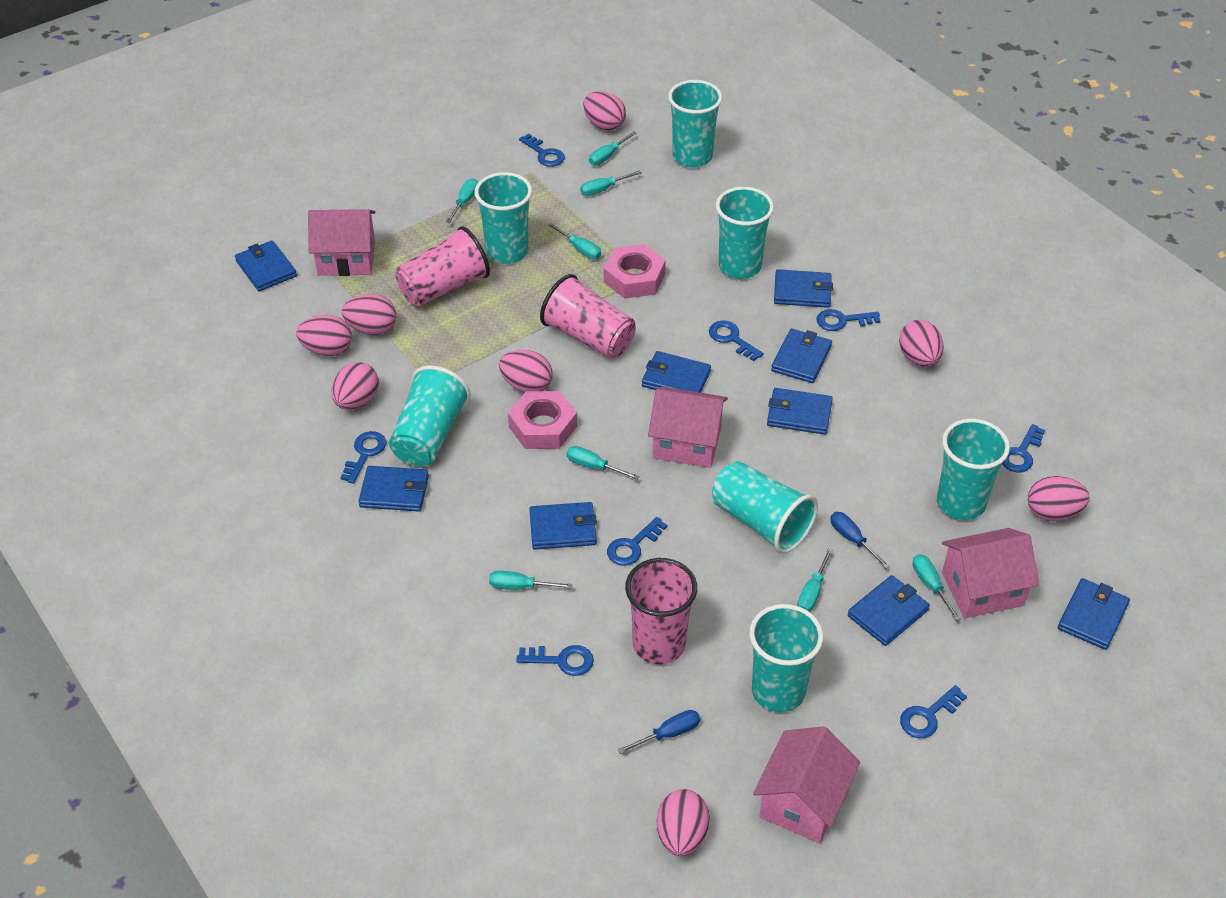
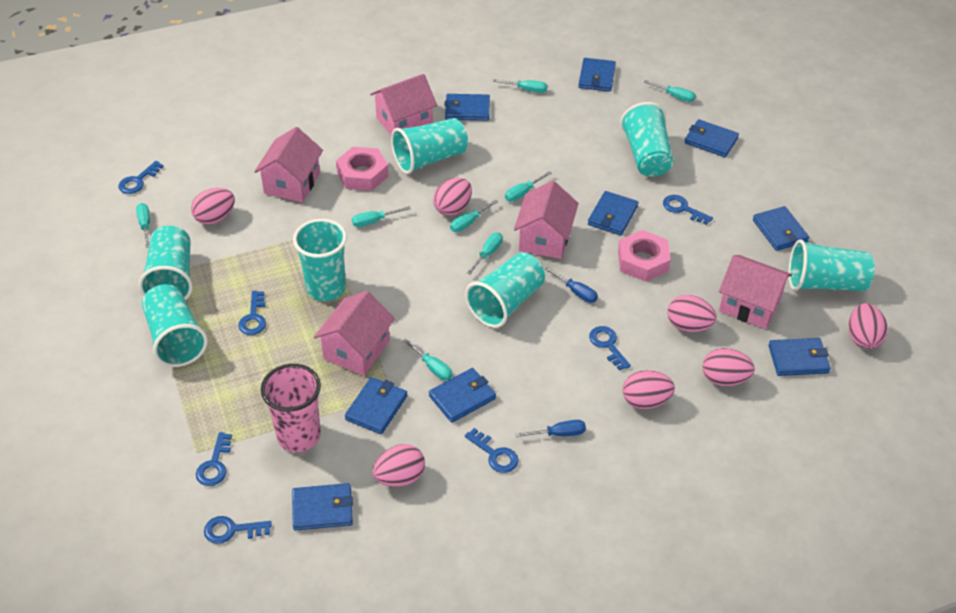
blue key: 8 -> 7
pink cup: 3 -> 1
pink egg: 8 -> 7
pink house: 4 -> 5

